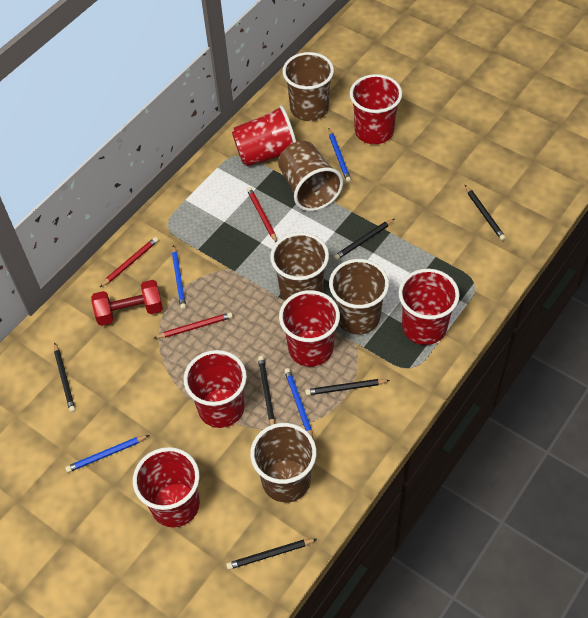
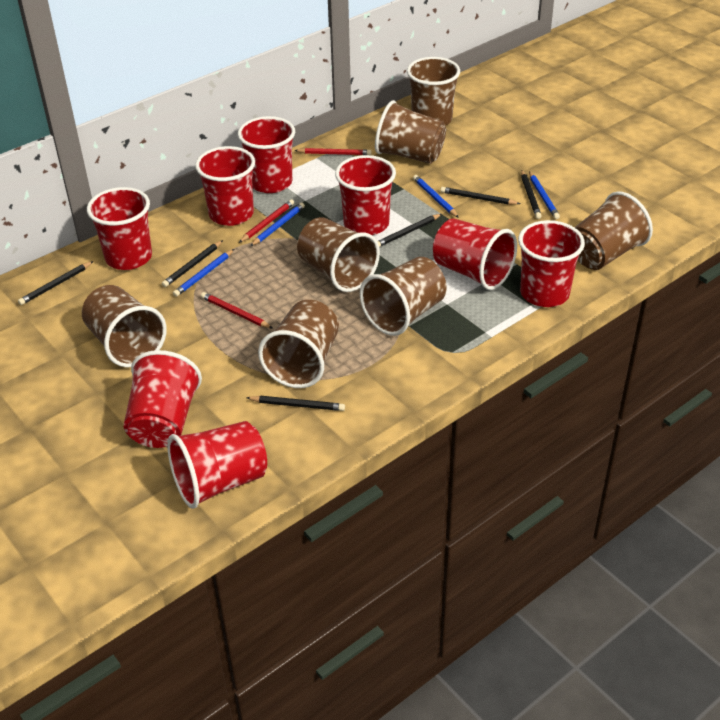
brown cup: 5 -> 7
red cup: 6 -> 8
red dumbbell: 1 -> 0

